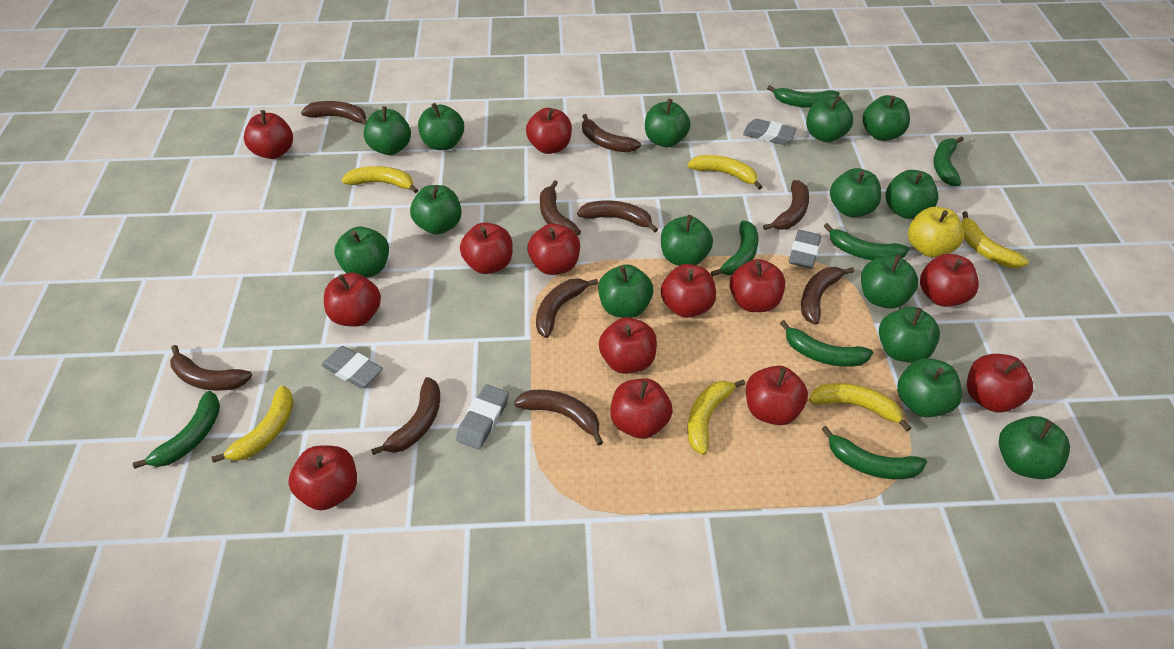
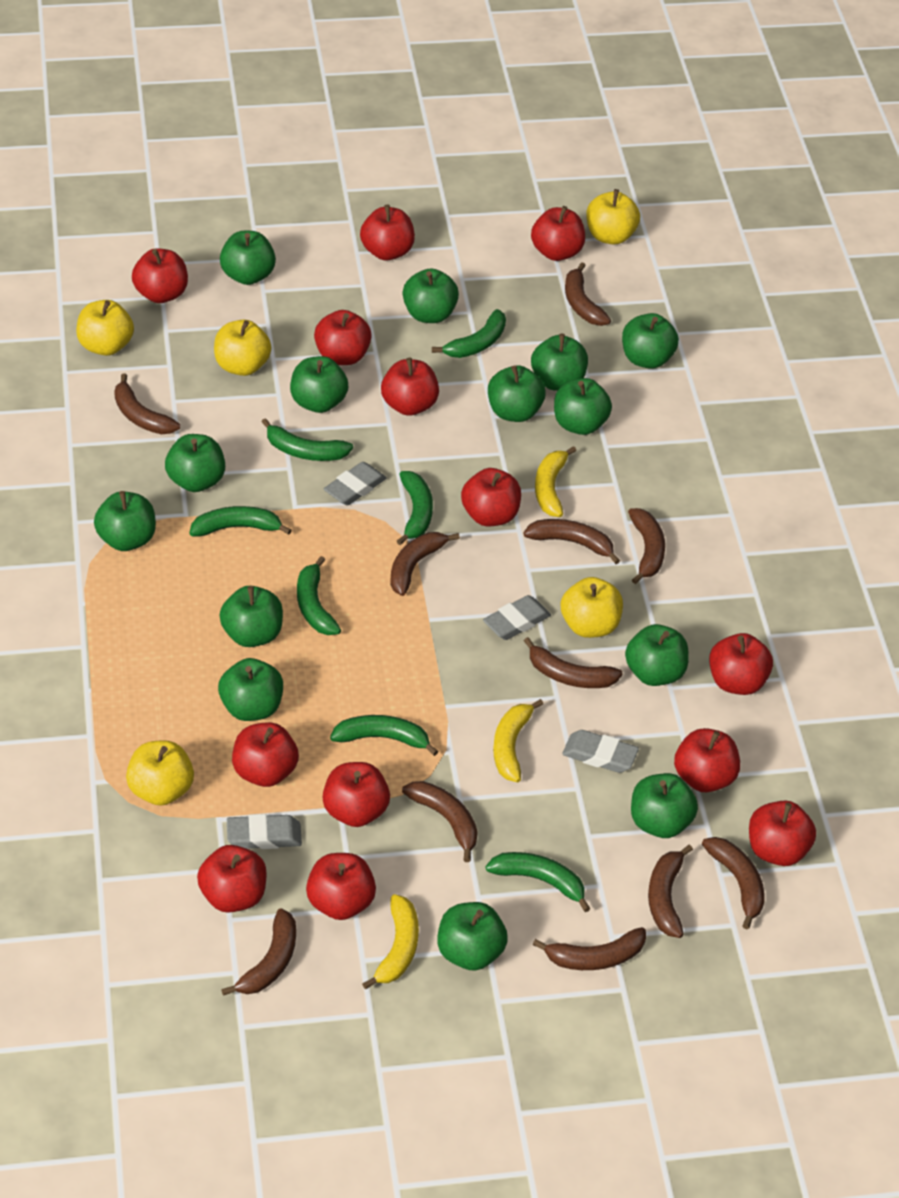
brown banana: 10 -> 11
green apple: 15 -> 14
yellow apple: 1 -> 5
yellow banana: 6 -> 3

